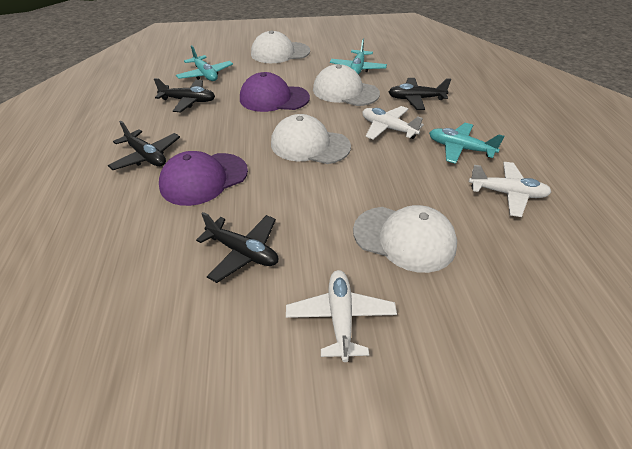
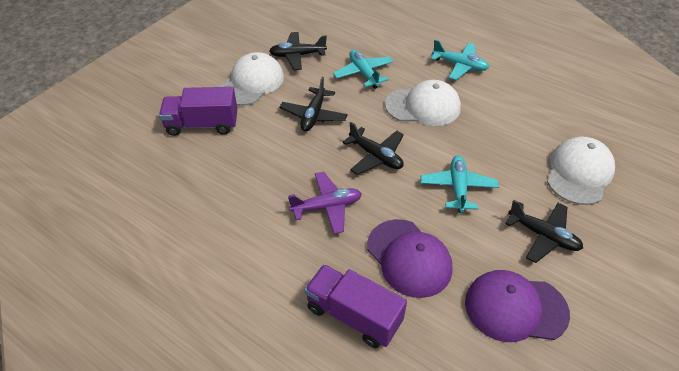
purple plane: 0 -> 1
purple truck: 0 -> 2
white cap: 4 -> 3
white plane: 3 -> 0

